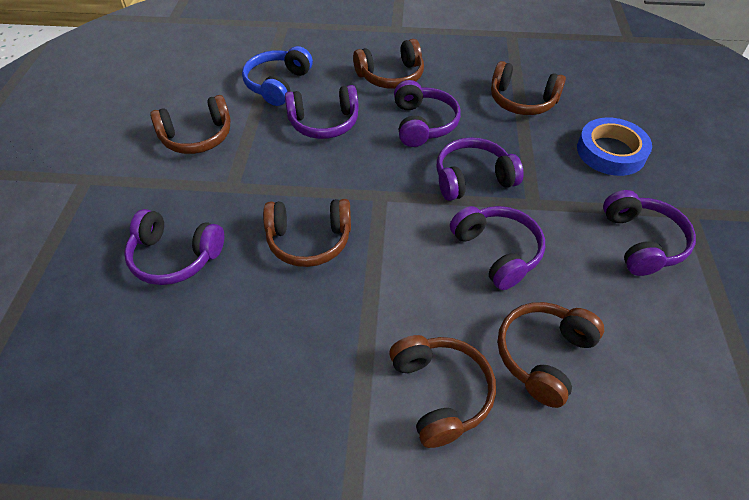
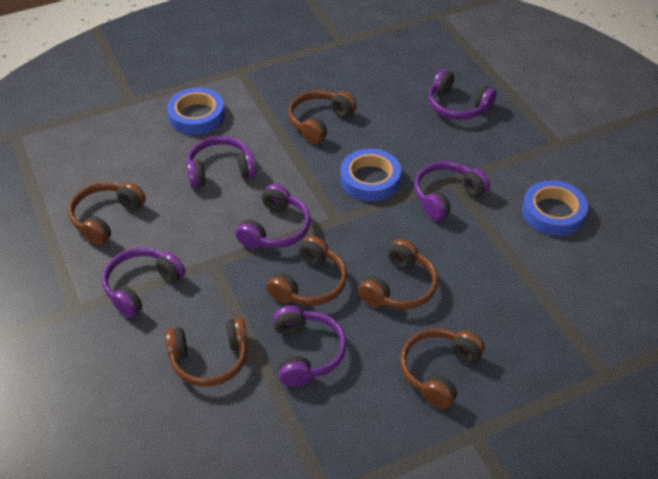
blue headphones: 1 -> 0
blue tape: 1 -> 3

